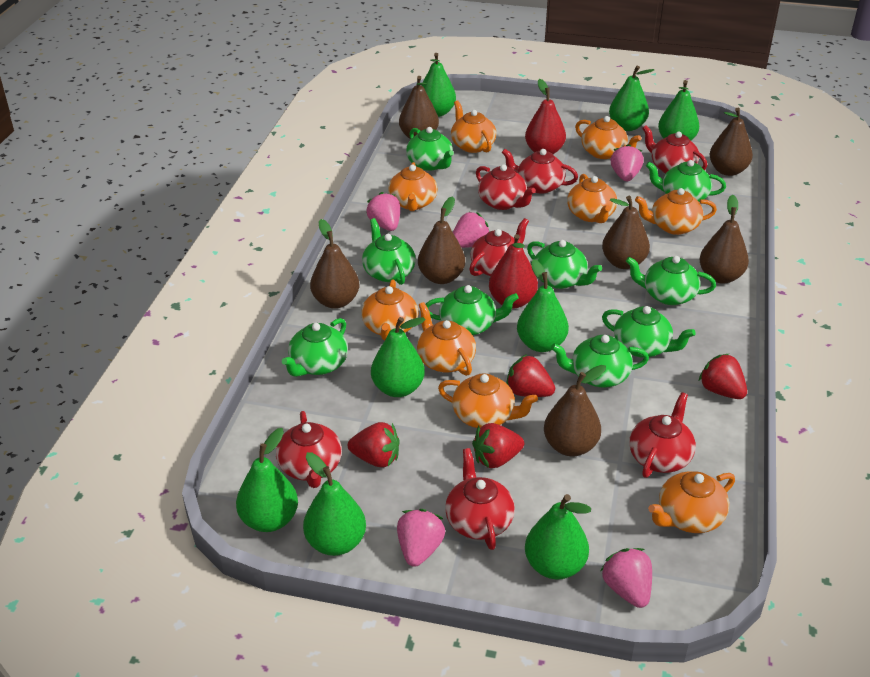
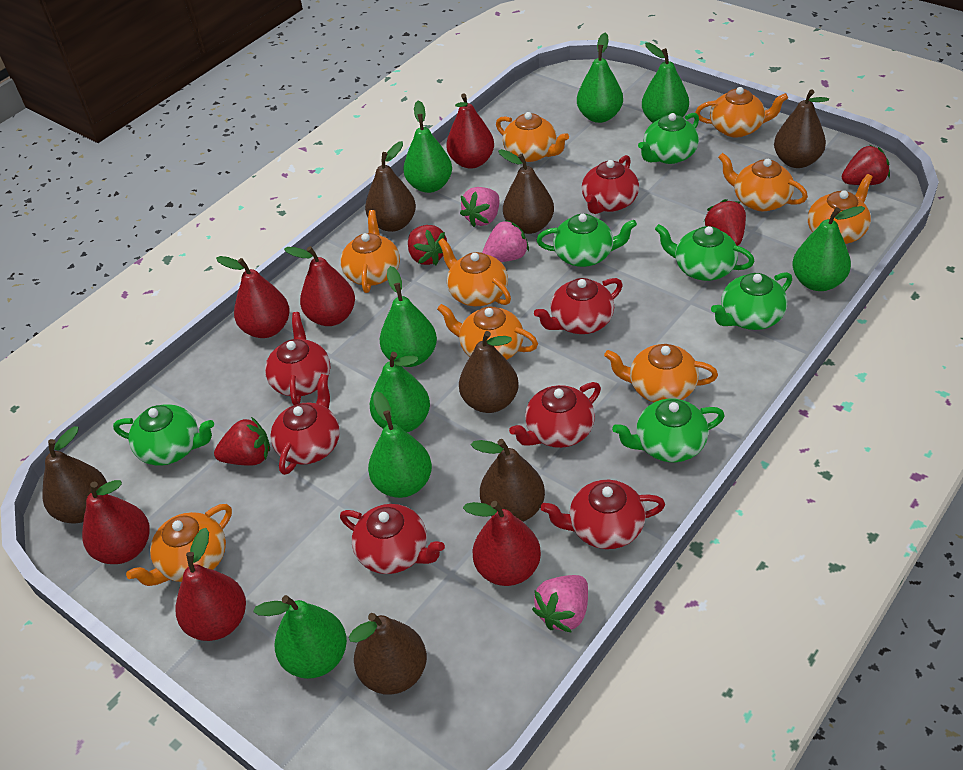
green teapot: 9 -> 6
pink strawberry: 5 -> 3
red pear: 2 -> 6

